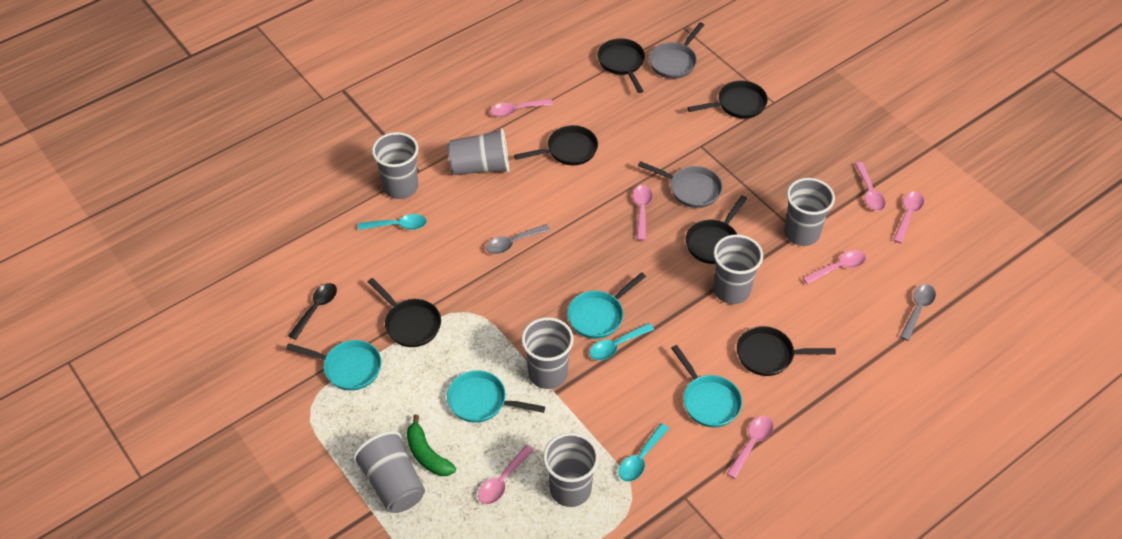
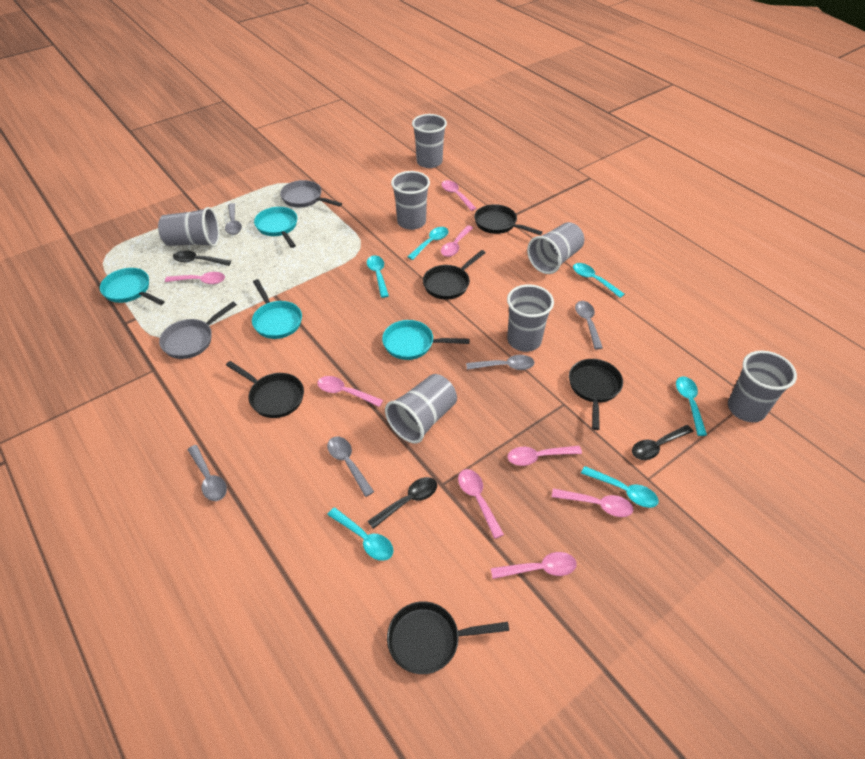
black pan: 6 -> 5
black spoon: 1 -> 3
green banana: 1 -> 0
grey spoon: 2 -> 5
pink spoon: 7 -> 8
turquoise spoon: 3 -> 6

